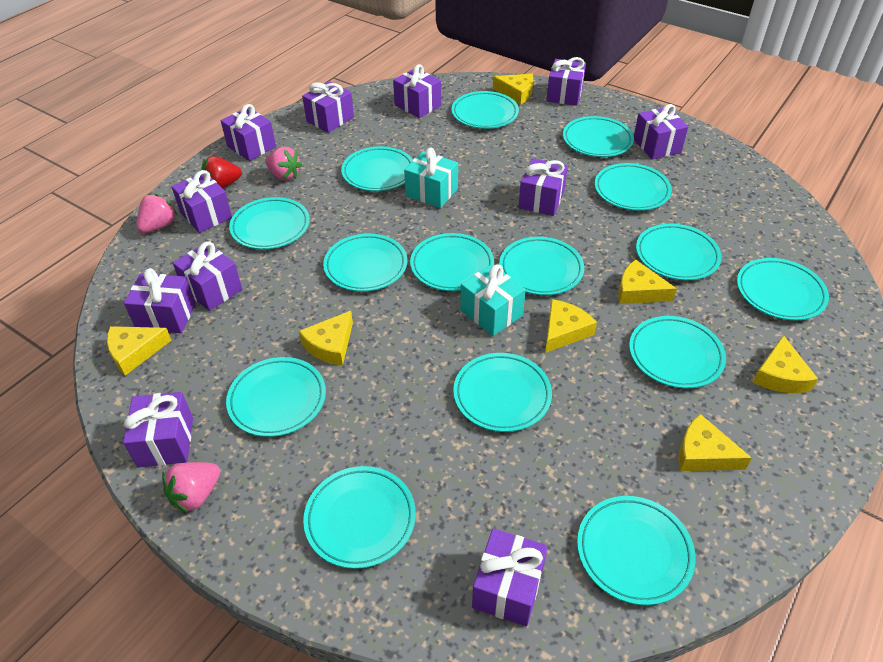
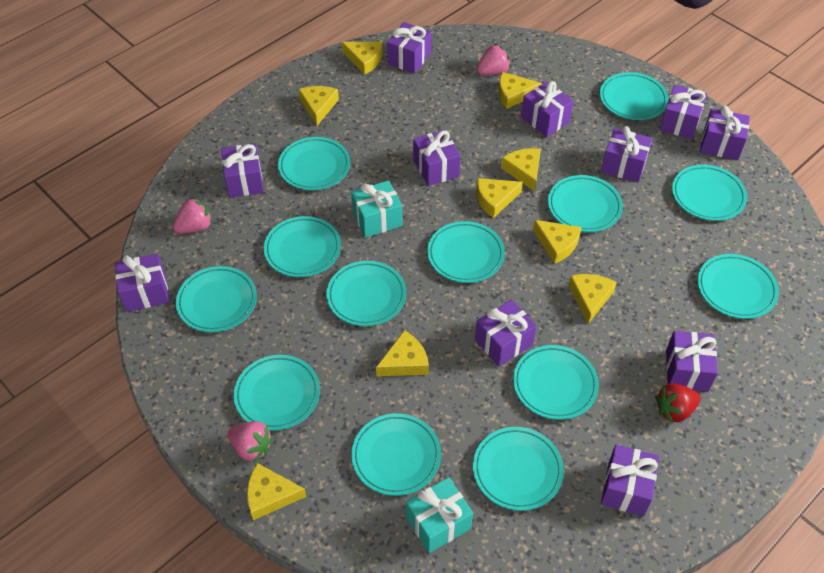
turquoise plate: 15 -> 13
yellow cheese: 7 -> 9

